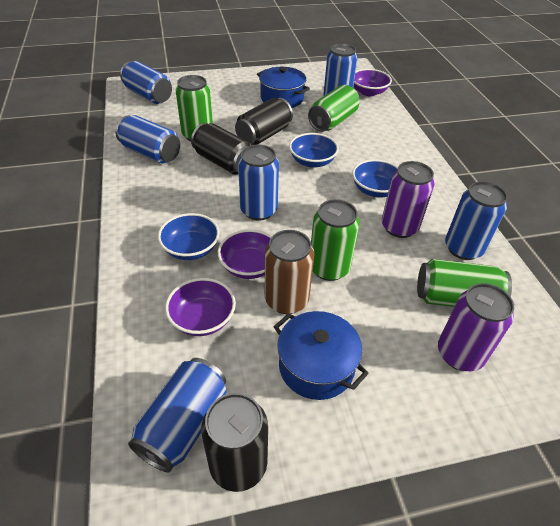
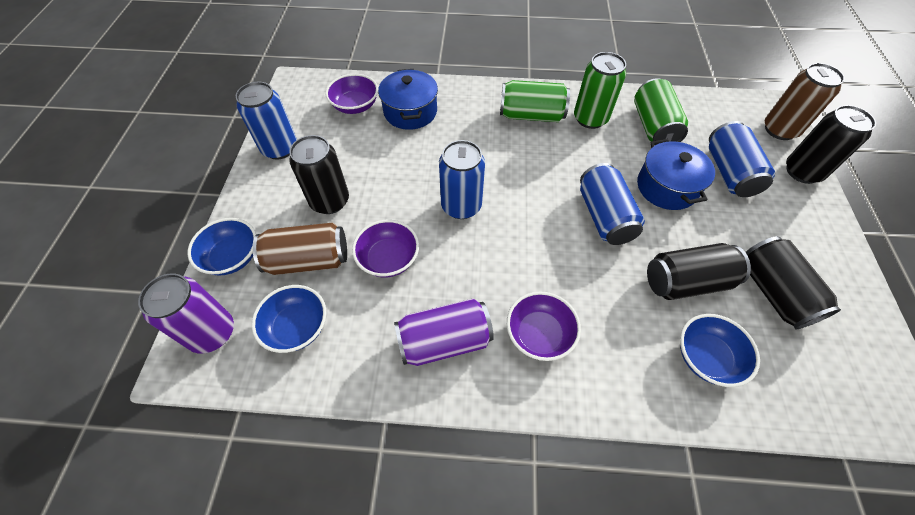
black can: 3 -> 4
blue can: 6 -> 4
brown can: 1 -> 2
green can: 4 -> 3

